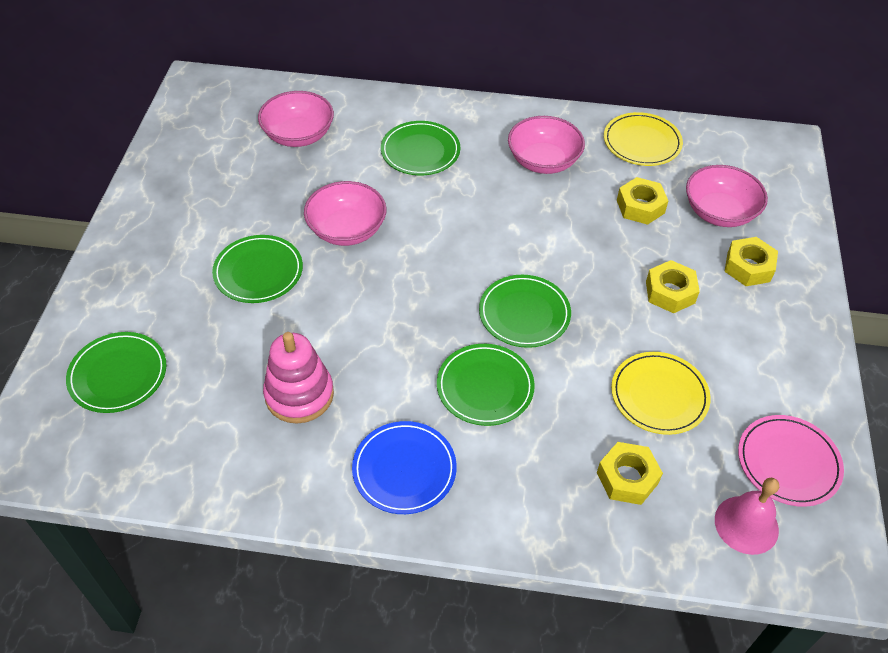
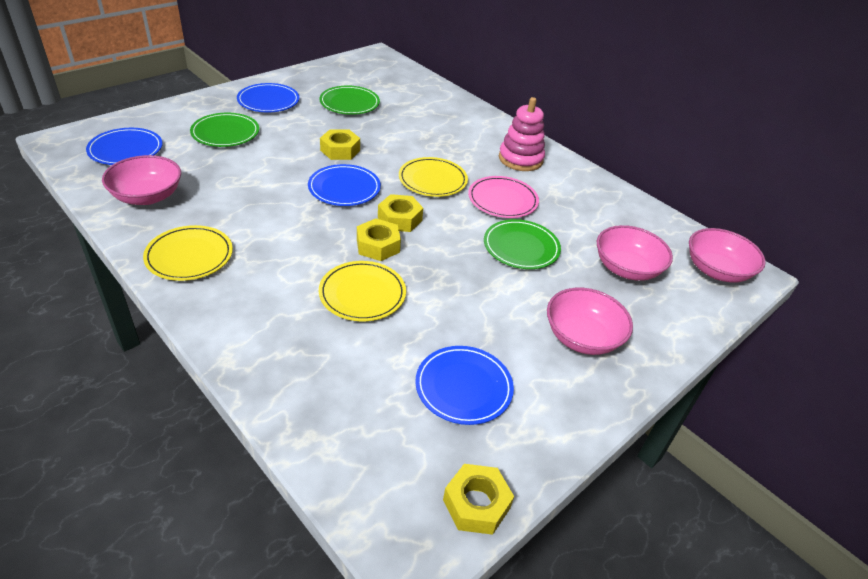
blue plate: 1 -> 4
green plate: 5 -> 3
pink bell: 1 -> 0
yellow plate: 2 -> 3

